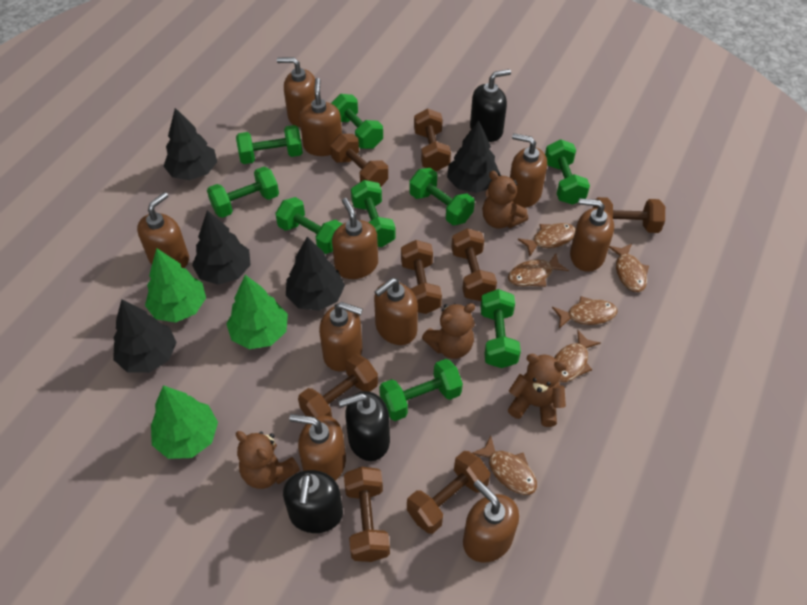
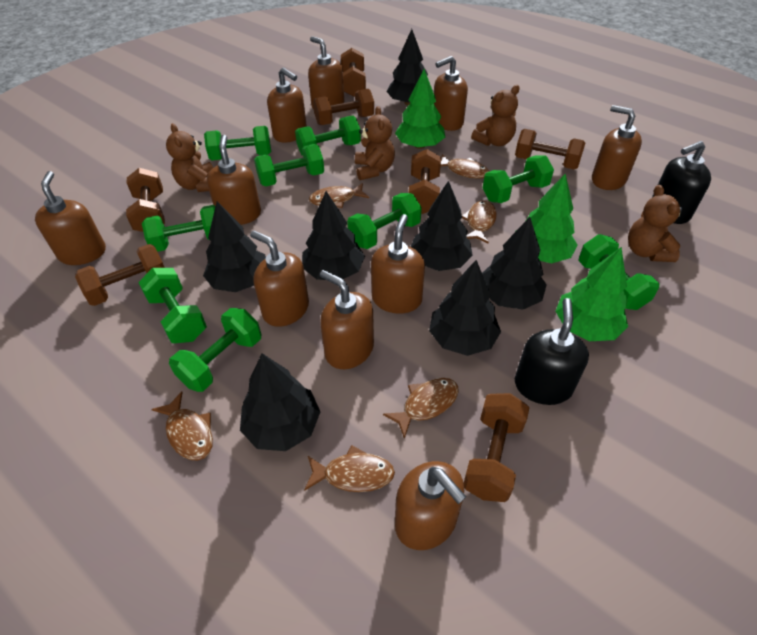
black soap dispenser: 3 -> 2
black tree: 5 -> 7
brown dumbbell: 8 -> 7

